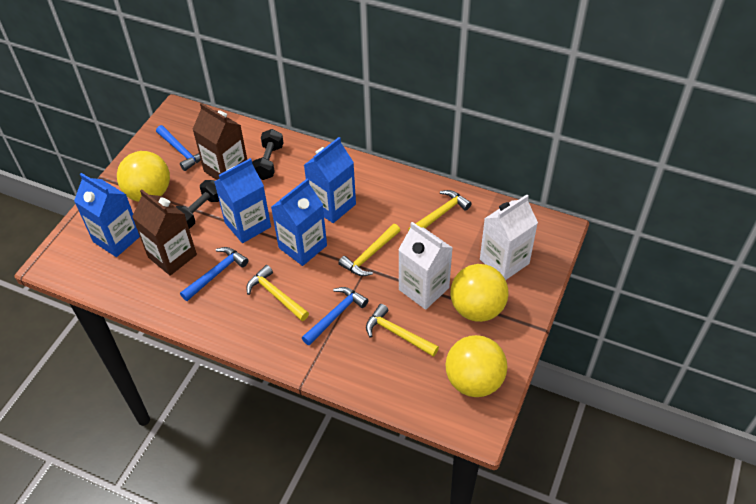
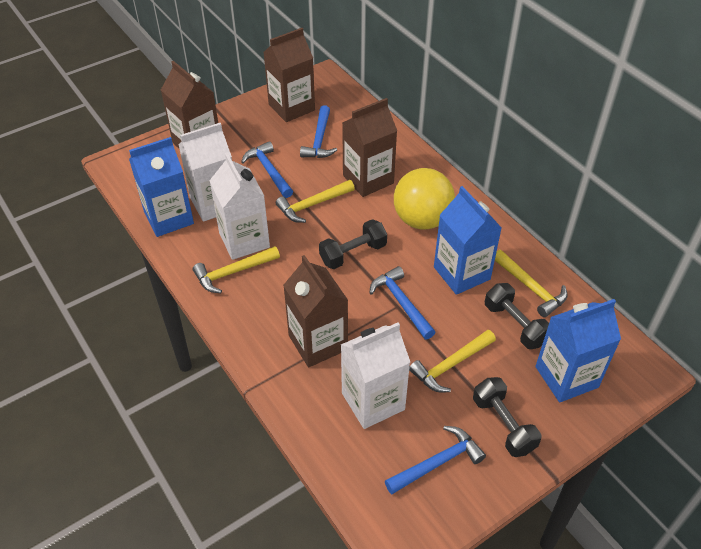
black dumbbell: 2 -> 3
blue carton: 4 -> 3
blue hammer: 3 -> 4
brown carton: 2 -> 4
white carton: 2 -> 3
yellow ball: 3 -> 1

